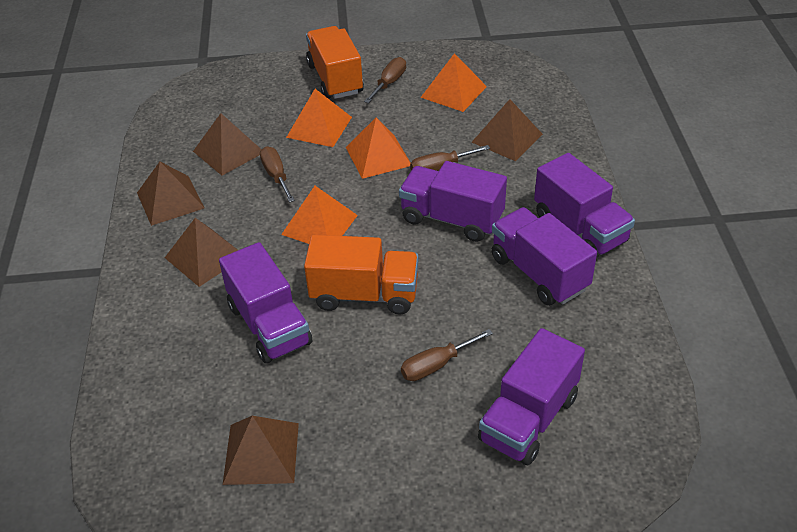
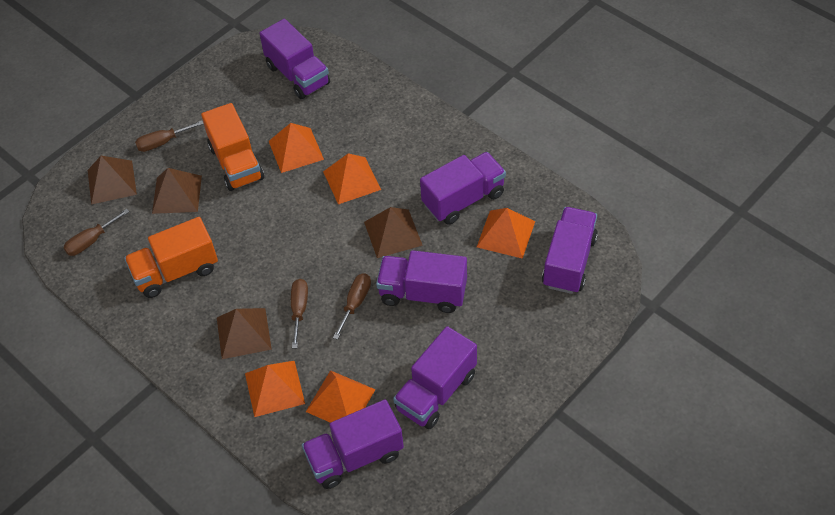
brown pyramid: 5 -> 4
orange pyramid: 4 -> 5
purple truck: 5 -> 6

